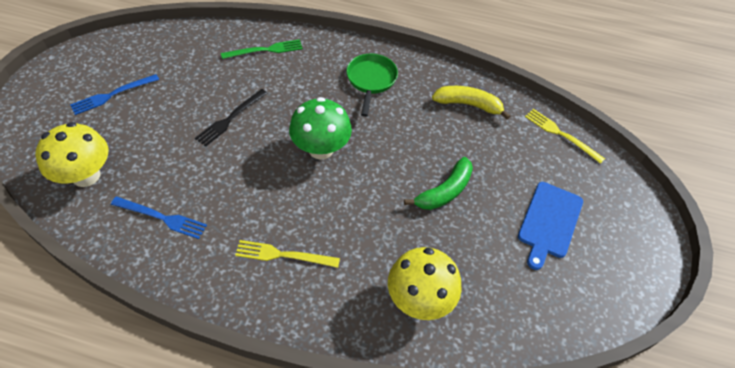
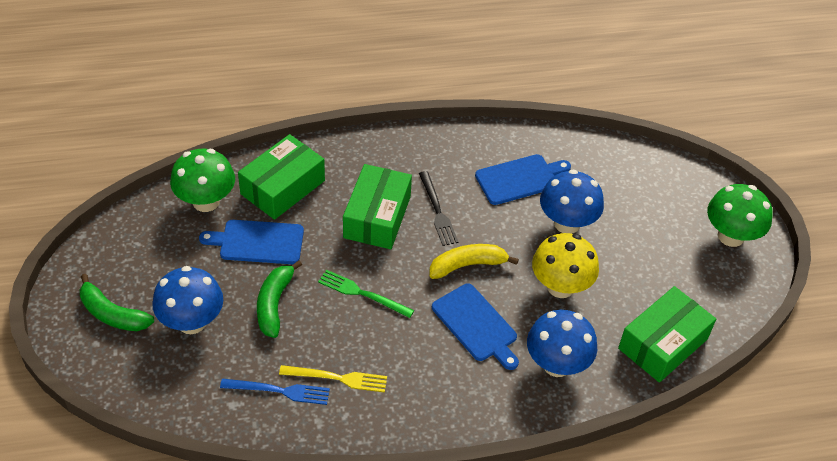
blue cutting board: 1 -> 3
blue fork: 2 -> 1
blue mushroom: 0 -> 3
green banana: 1 -> 2
green box: 0 -> 3
green mushroom: 1 -> 2
green pan: 1 -> 0
yellow fork: 2 -> 1
yellow mushroom: 2 -> 1

